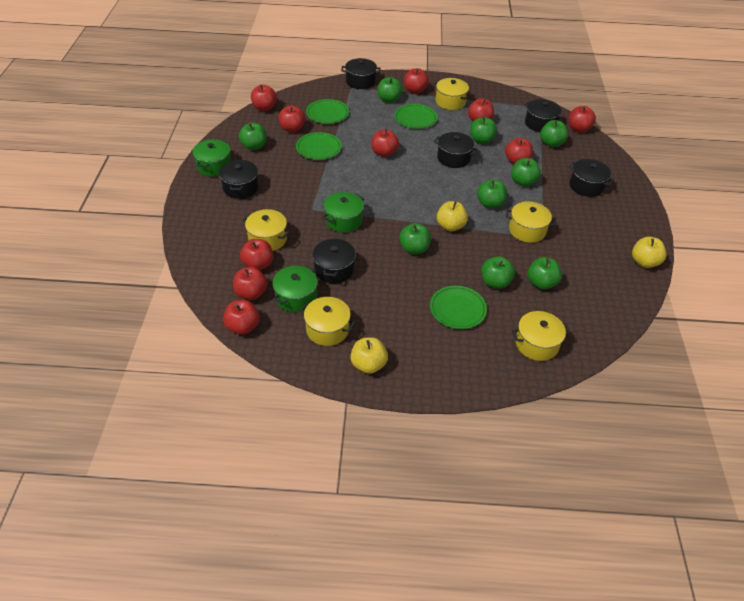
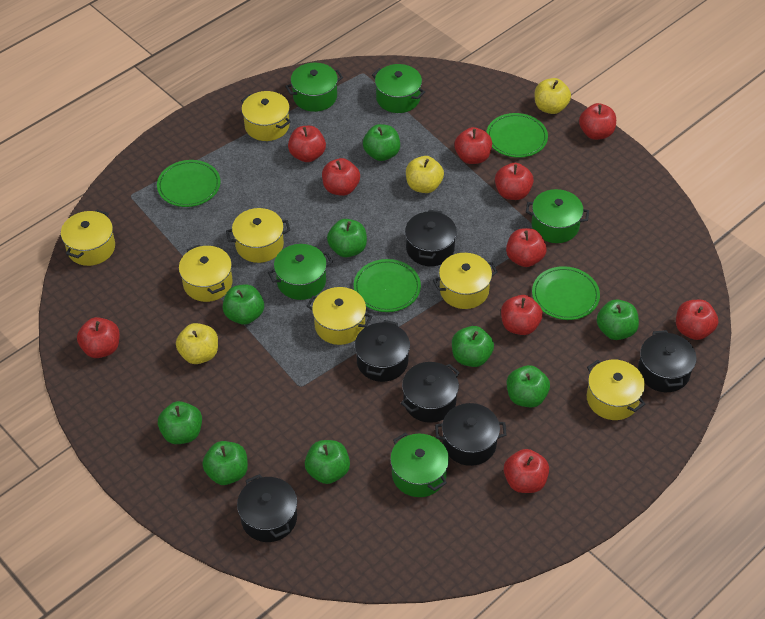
green pot: 3 -> 5
yellow pot: 5 -> 7

